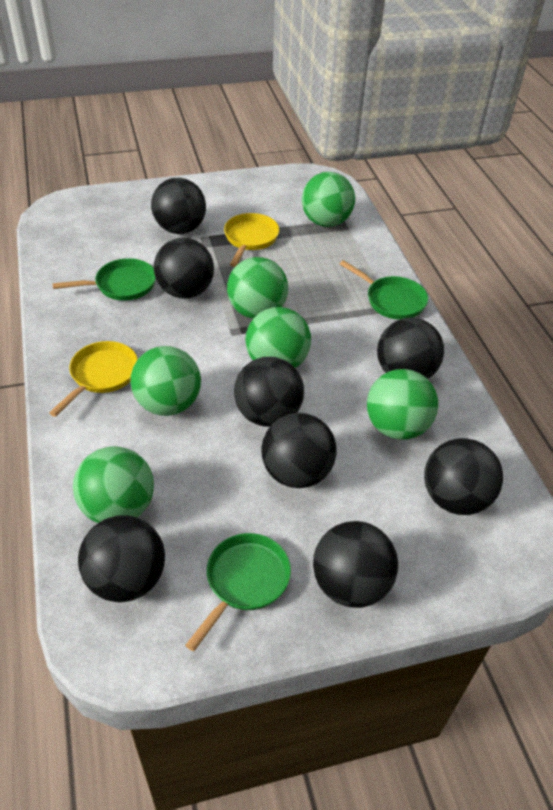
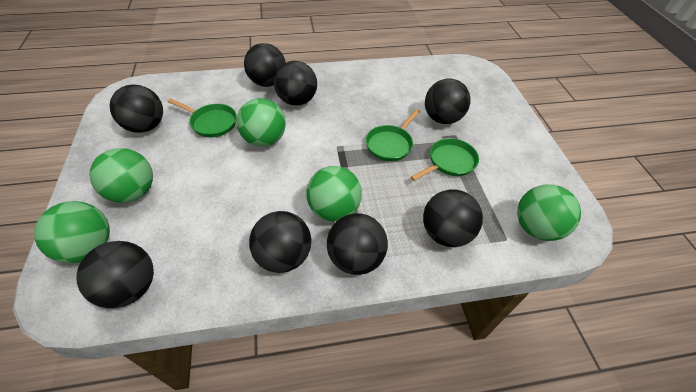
green ball: 6 -> 5
yellow pan: 2 -> 0

